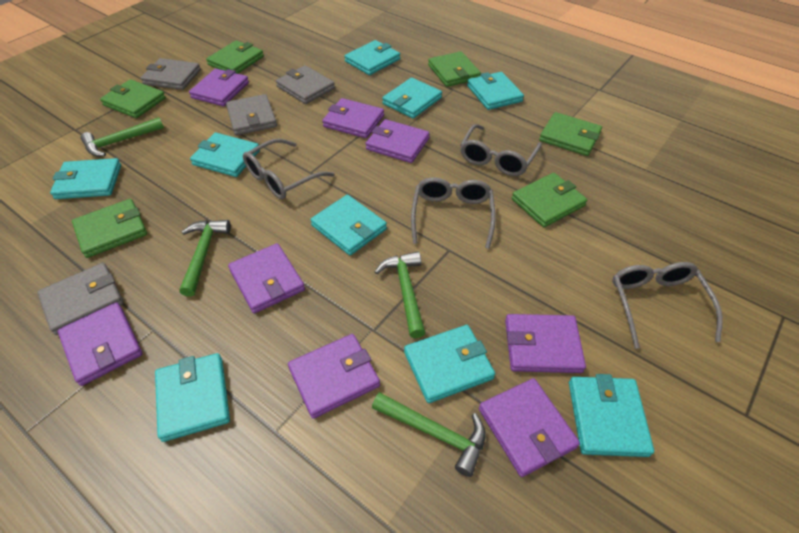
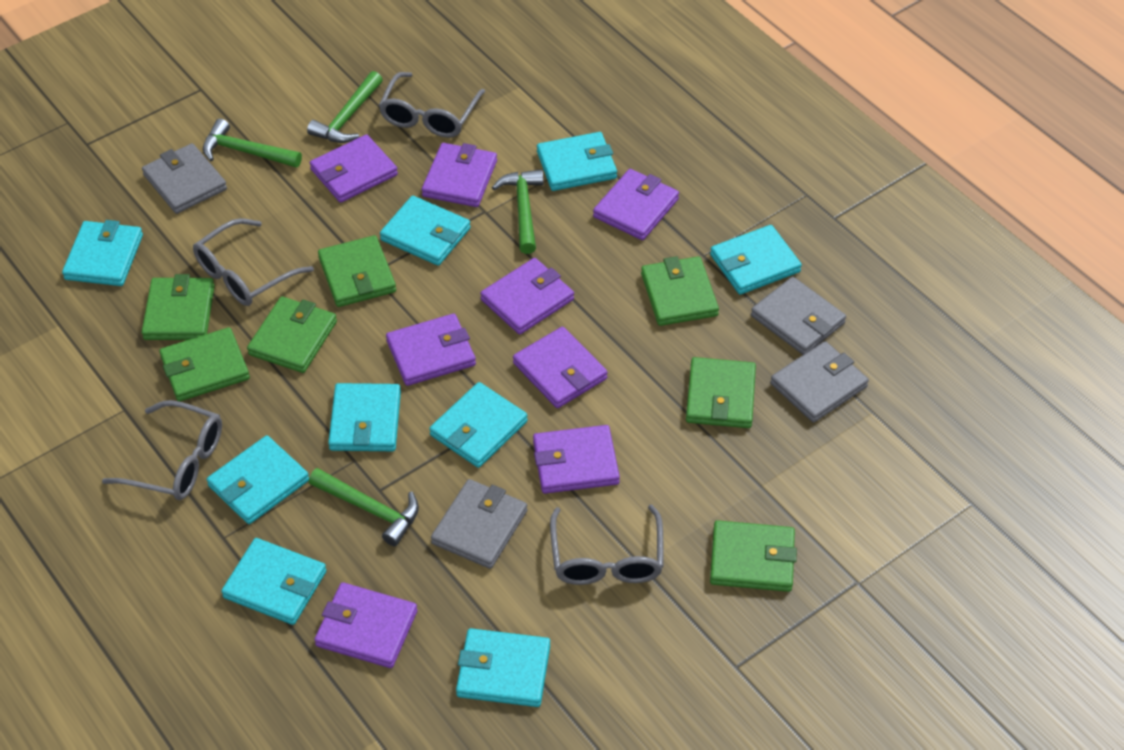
green wallet: 6 -> 7

